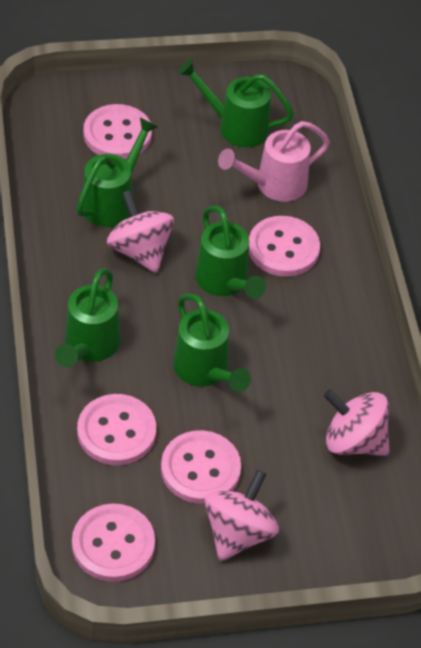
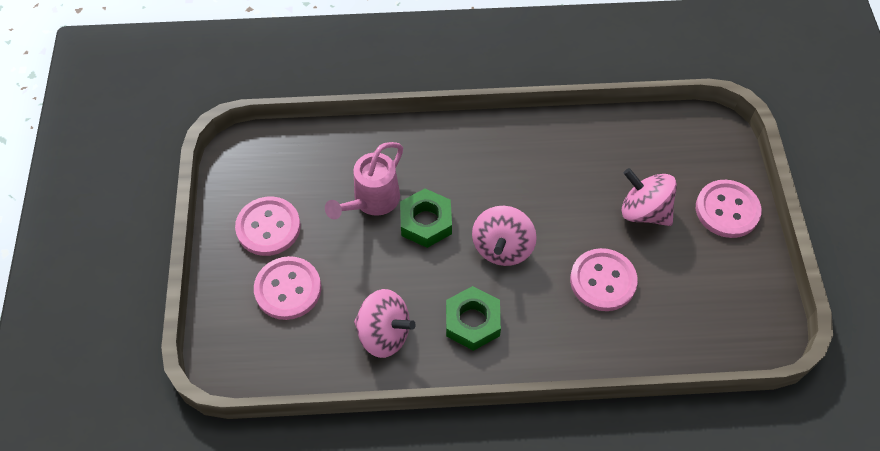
green nut: 0 -> 2
green watering can: 5 -> 0
pink button: 5 -> 4

